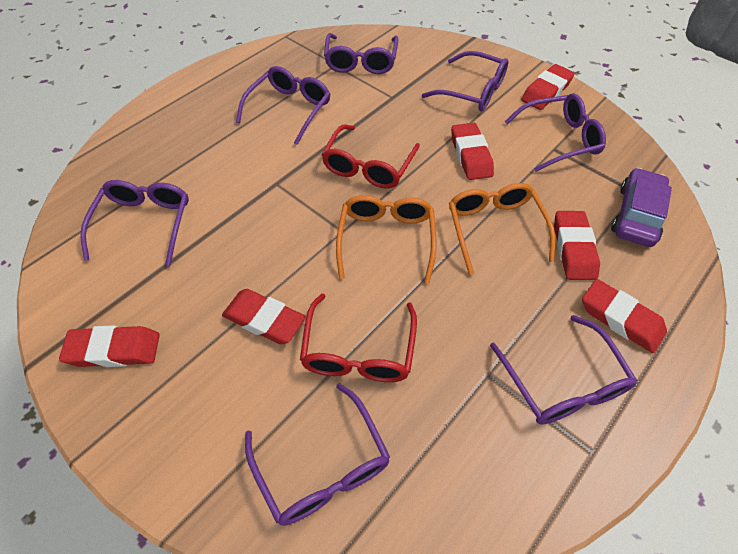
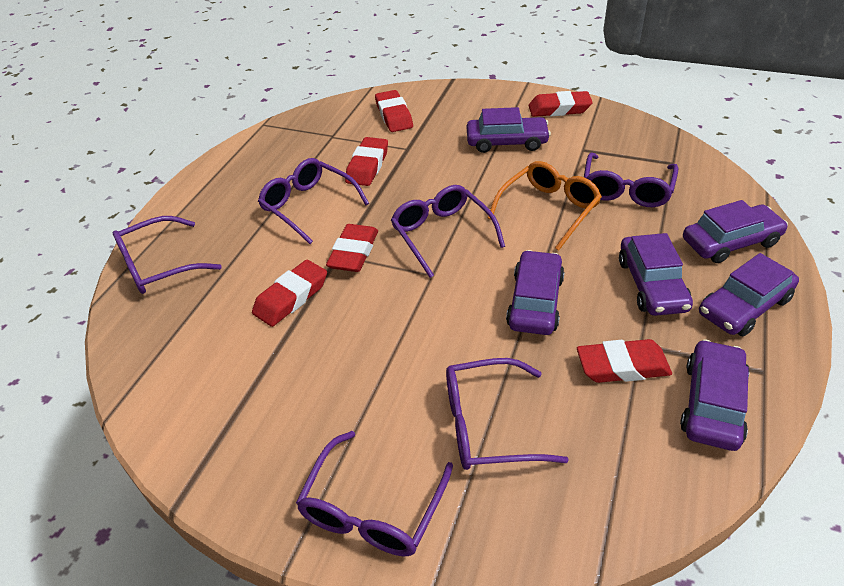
orange glasses: 2 -> 1
purple car: 1 -> 6
purple glasses: 7 -> 6
red glasses: 2 -> 0

